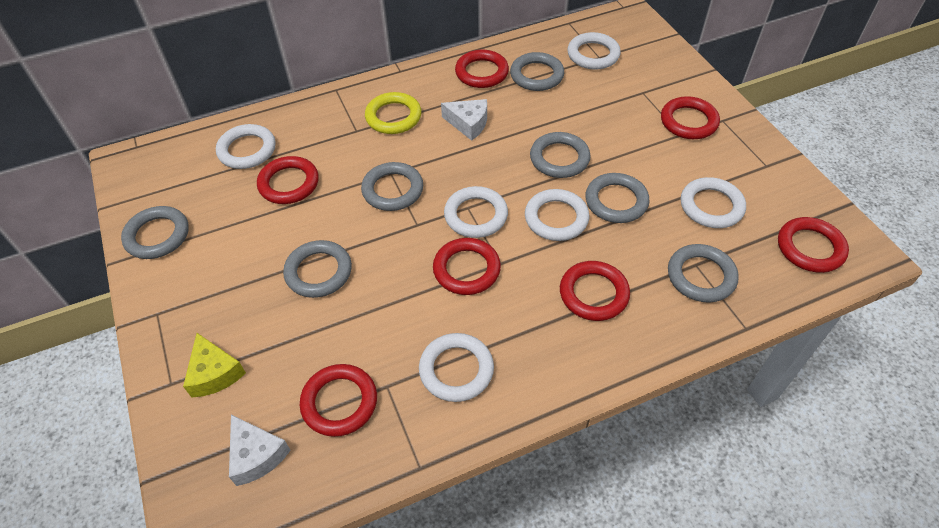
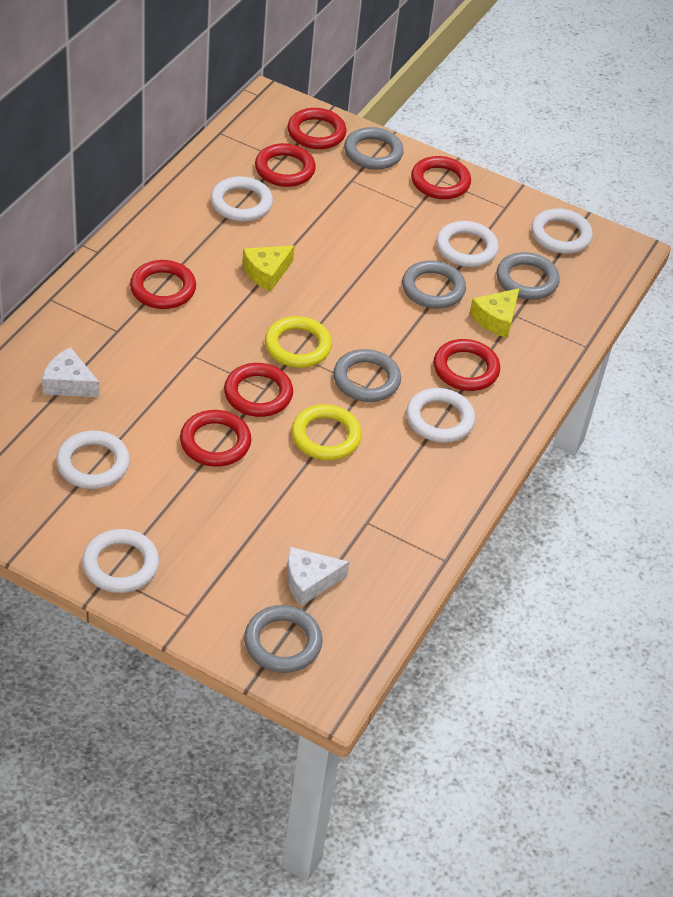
grey ring: 7 -> 5
yellow cheese: 1 -> 2
yellow ring: 1 -> 2

